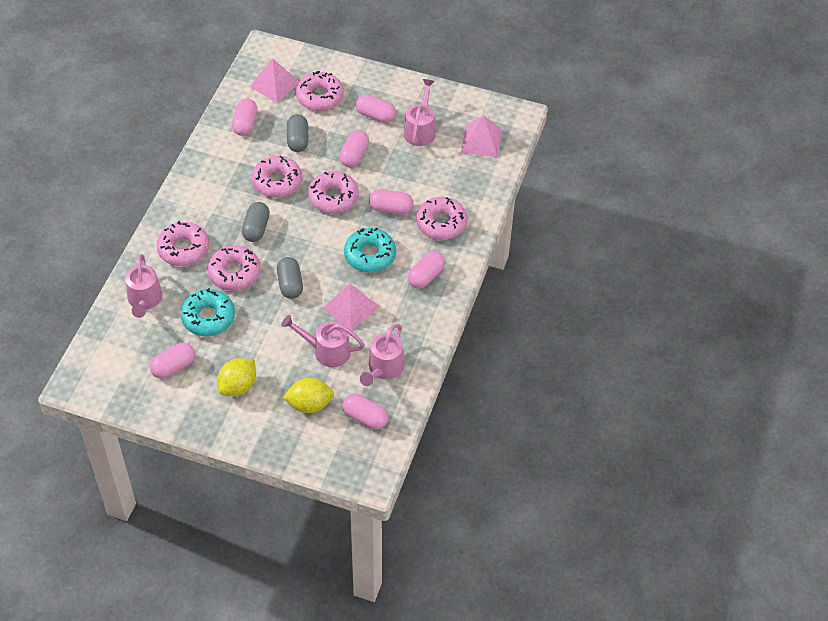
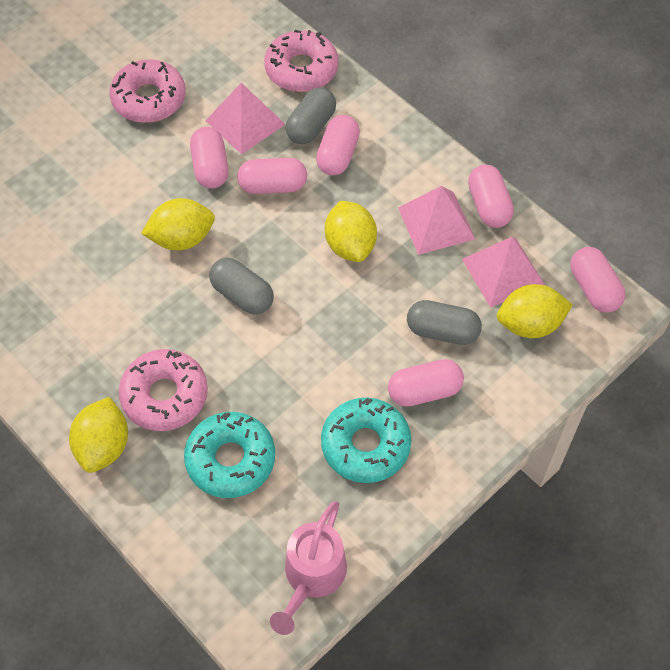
pink capsule: 7 -> 6
pink donut: 6 -> 3
pink watering can: 4 -> 1
yellow lemon: 2 -> 4

